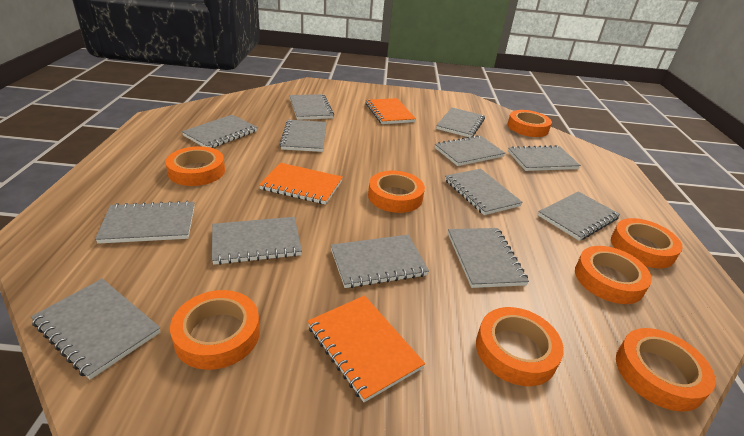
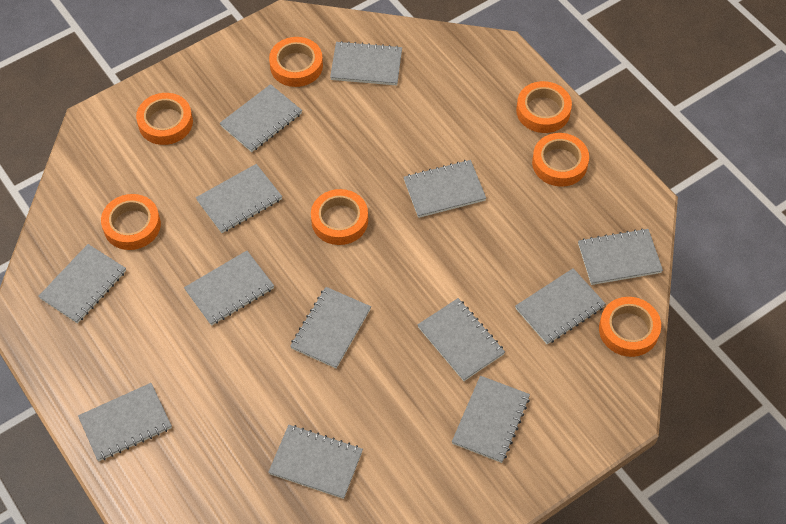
orange notebook: 3 -> 0
orange tape: 8 -> 7

